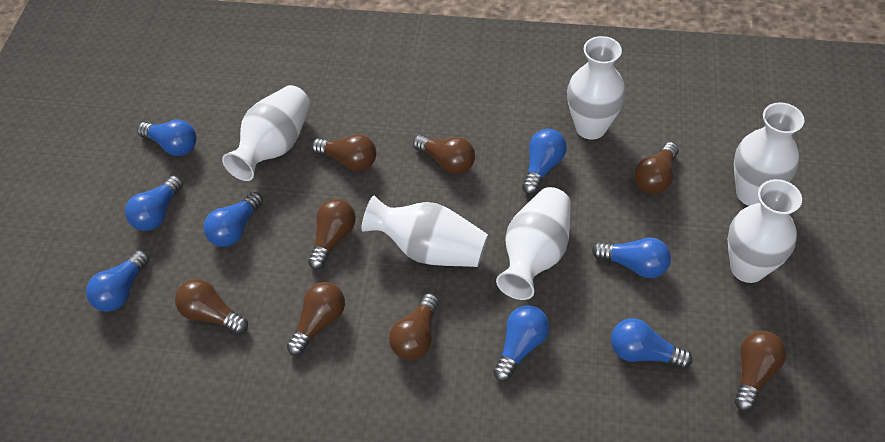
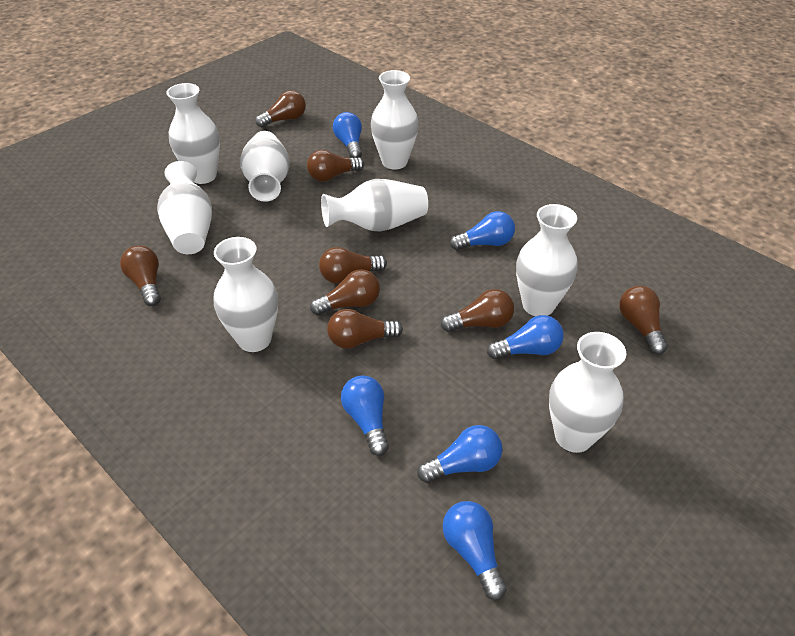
blue light bulb: 8 -> 6
white vase: 6 -> 8

